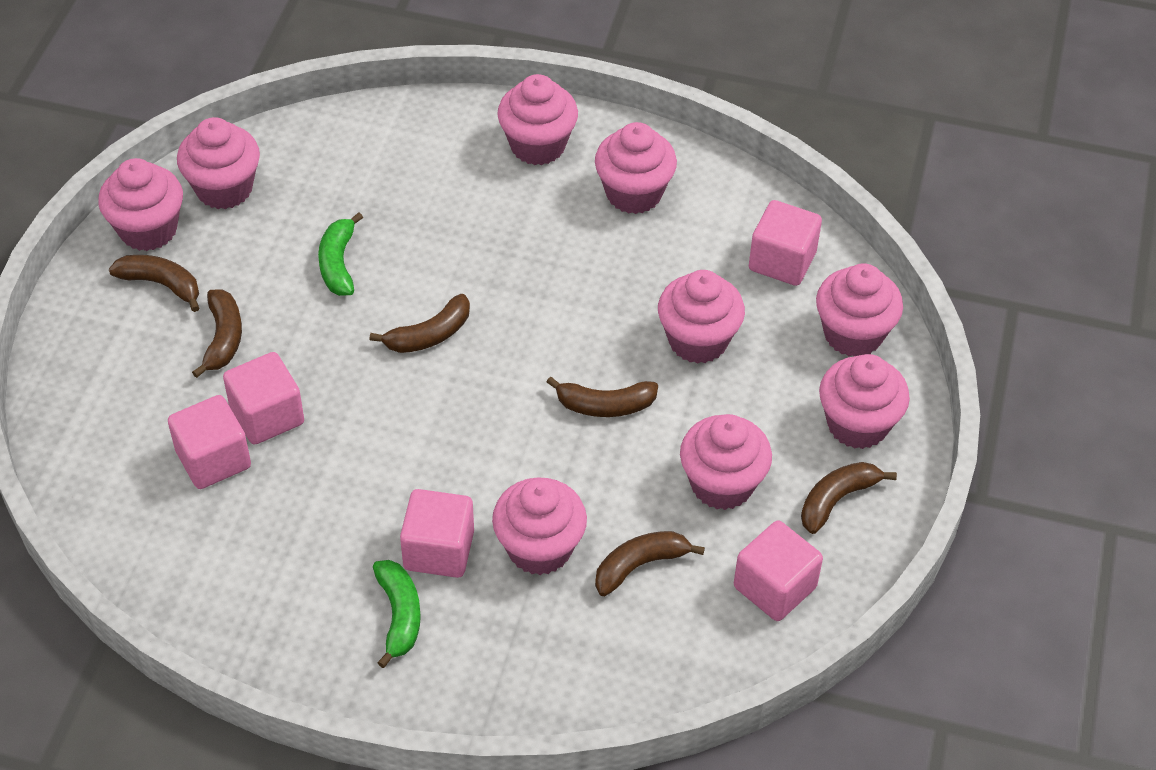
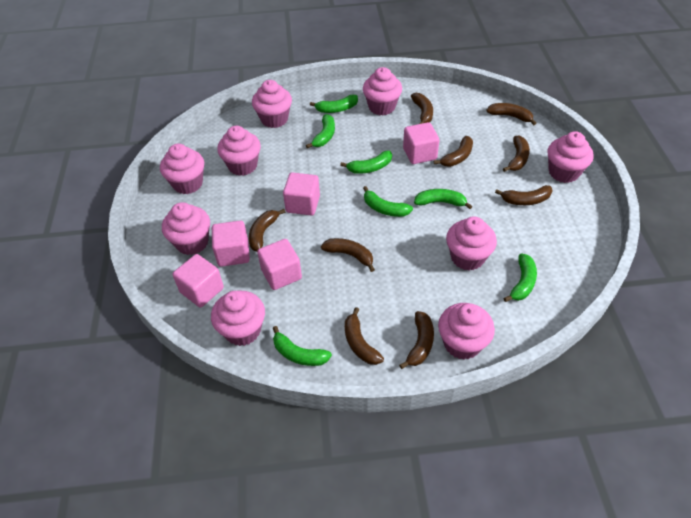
brown banana: 6 -> 9
green banana: 2 -> 7

